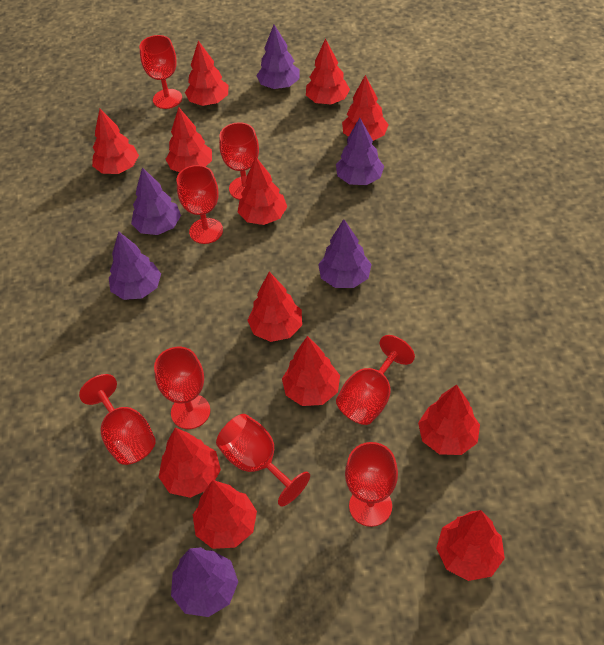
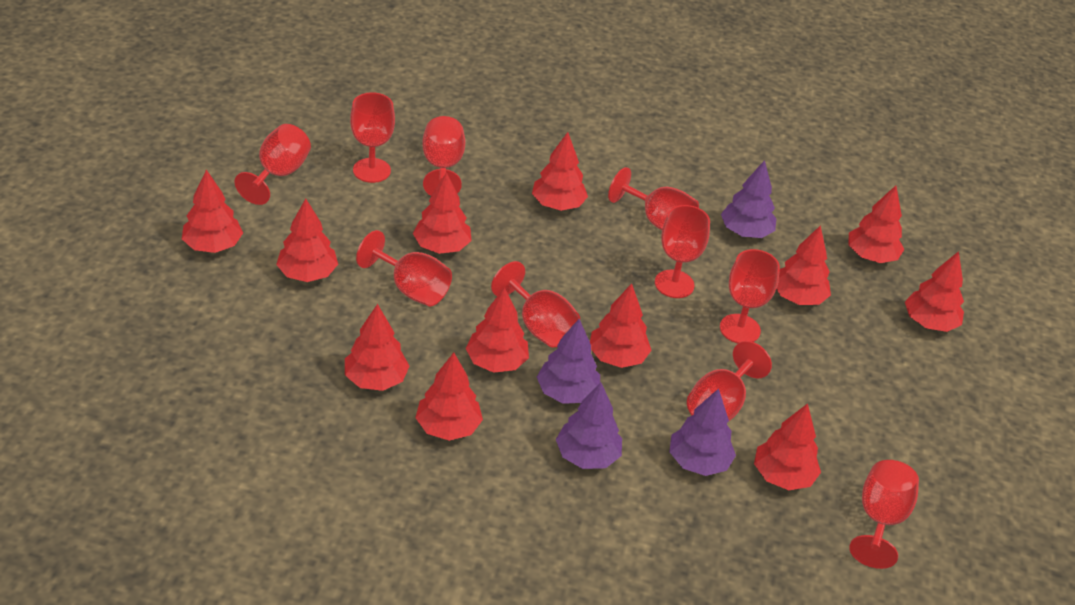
purple tree: 6 -> 4
red goblet: 8 -> 10

